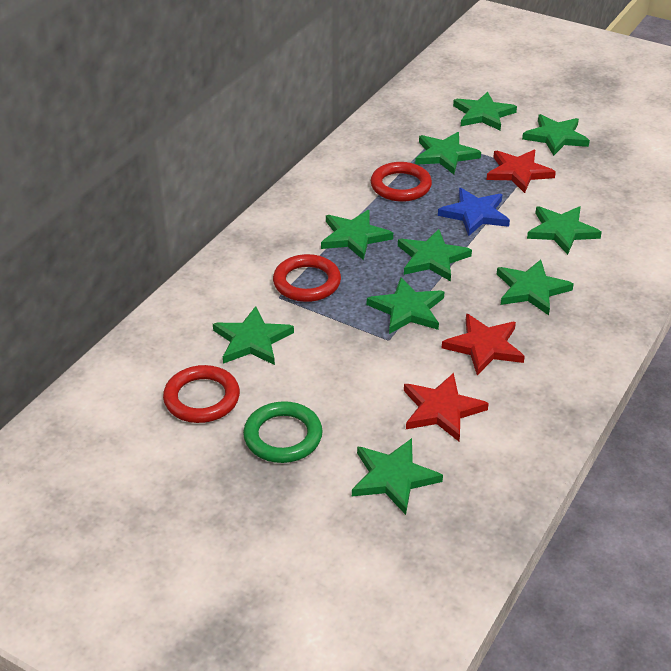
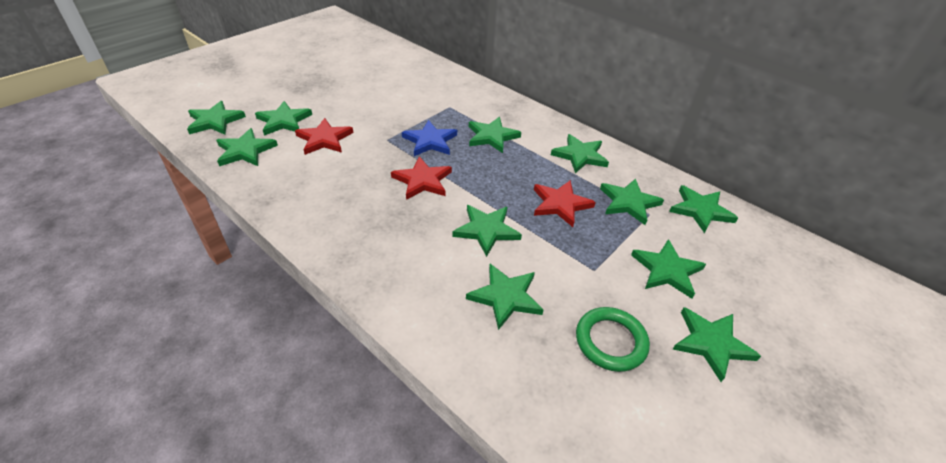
green star: 10 -> 11
red ring: 3 -> 0

